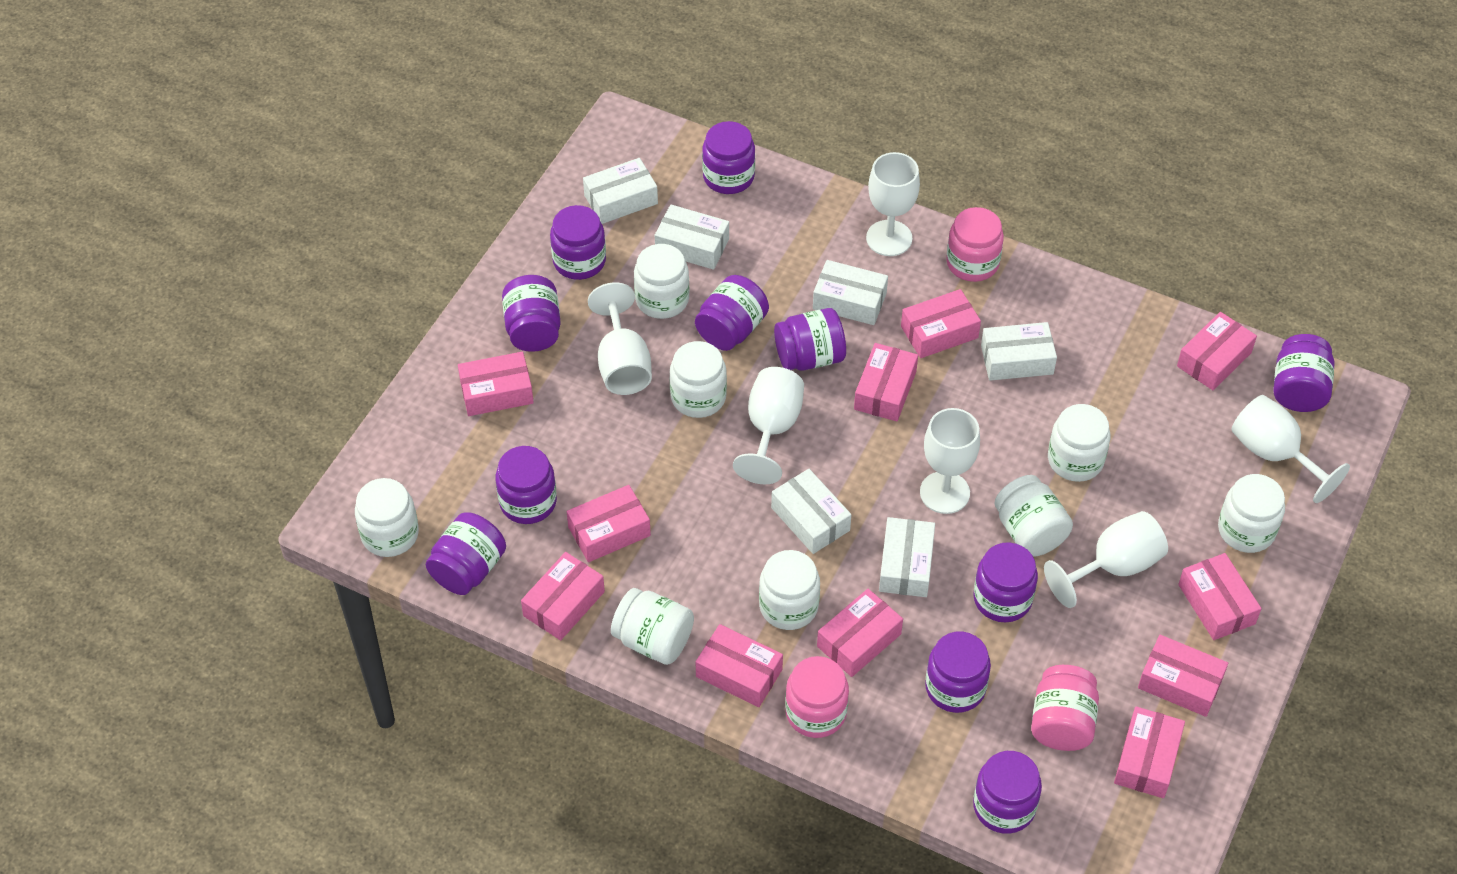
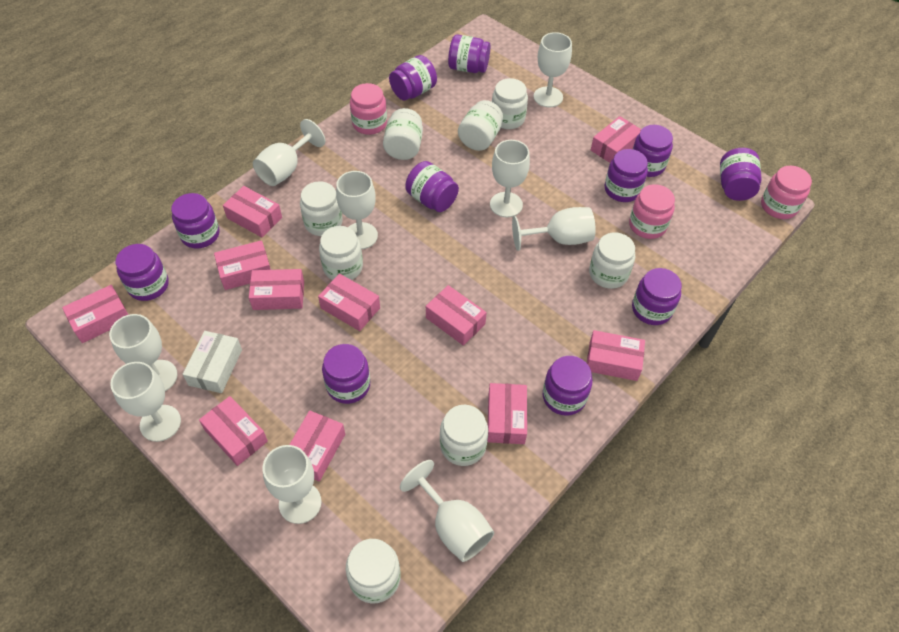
white box: 6 -> 1
white goblet: 6 -> 9

